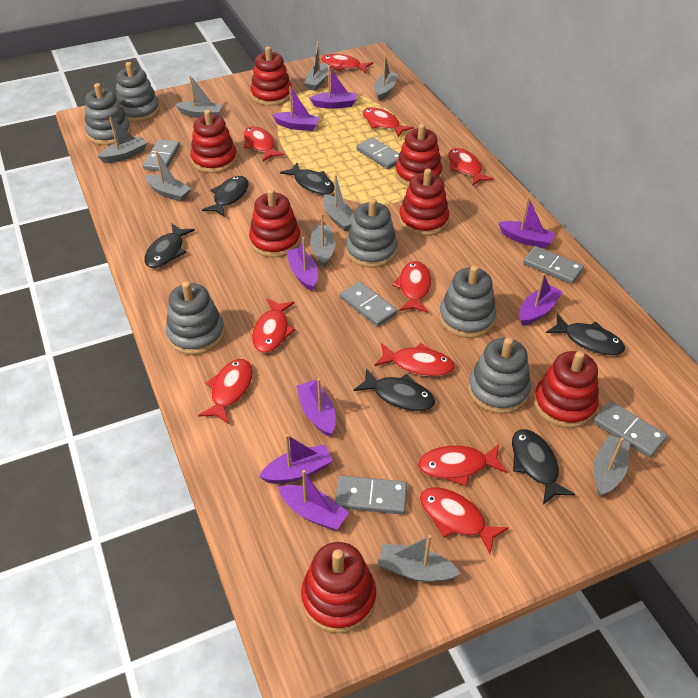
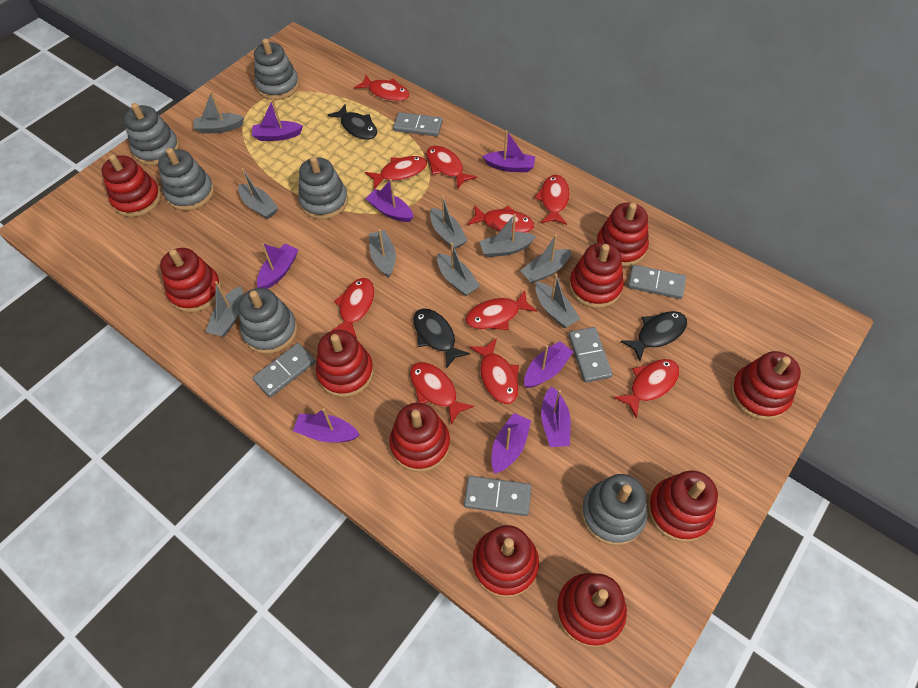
black fish: 6 -> 3
grey domino: 6 -> 5
red stacking toy: 7 -> 10

